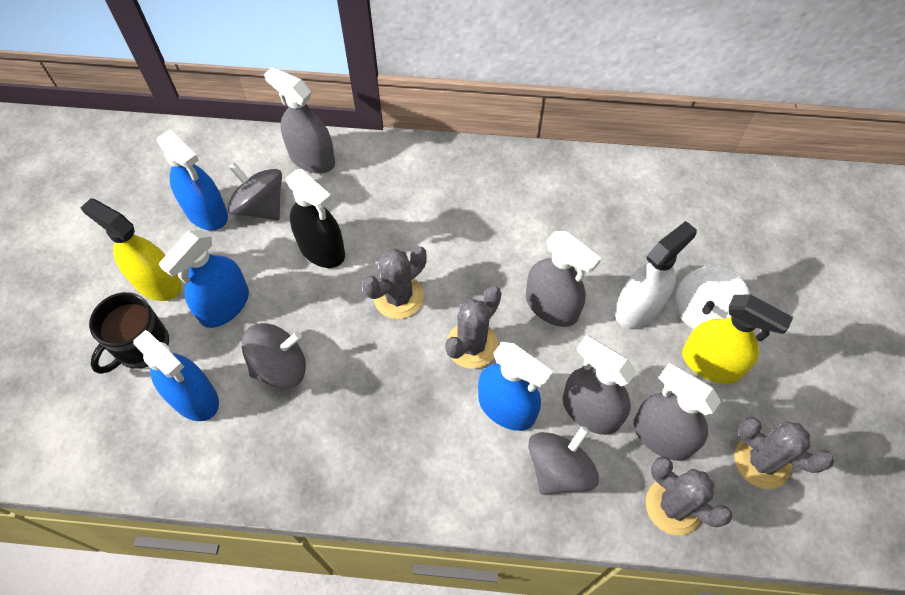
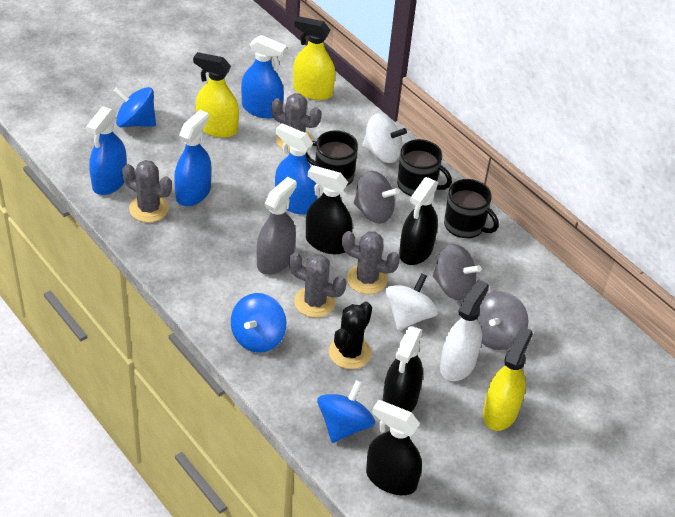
black cactus: 0 -> 1
black mug: 1 -> 3
black spray bottle: 1 -> 4
blue spinning top: 0 -> 3
grey spray bottle: 4 -> 1
white spinning top: 1 -> 2
yellow spray bottle: 2 -> 3

